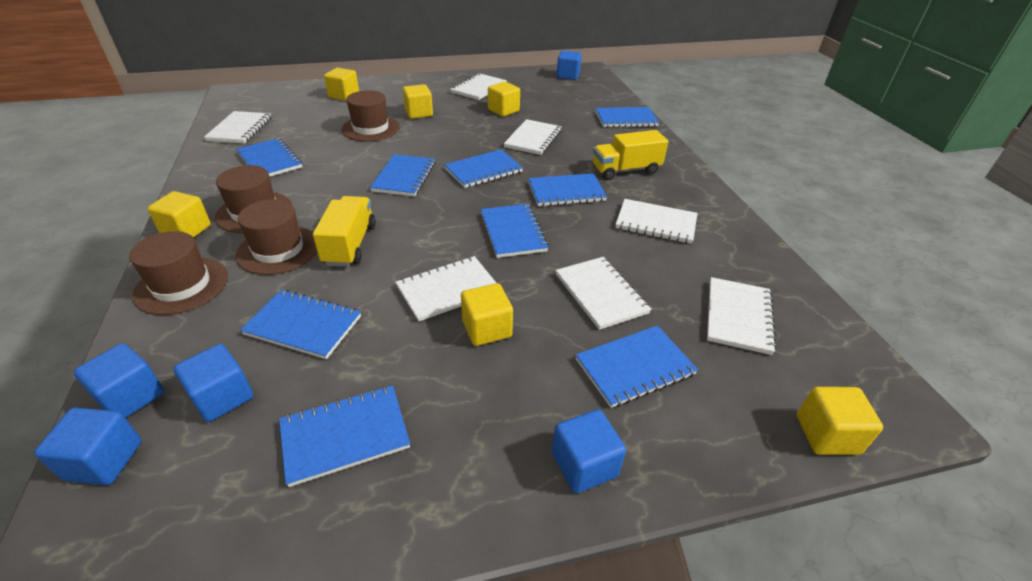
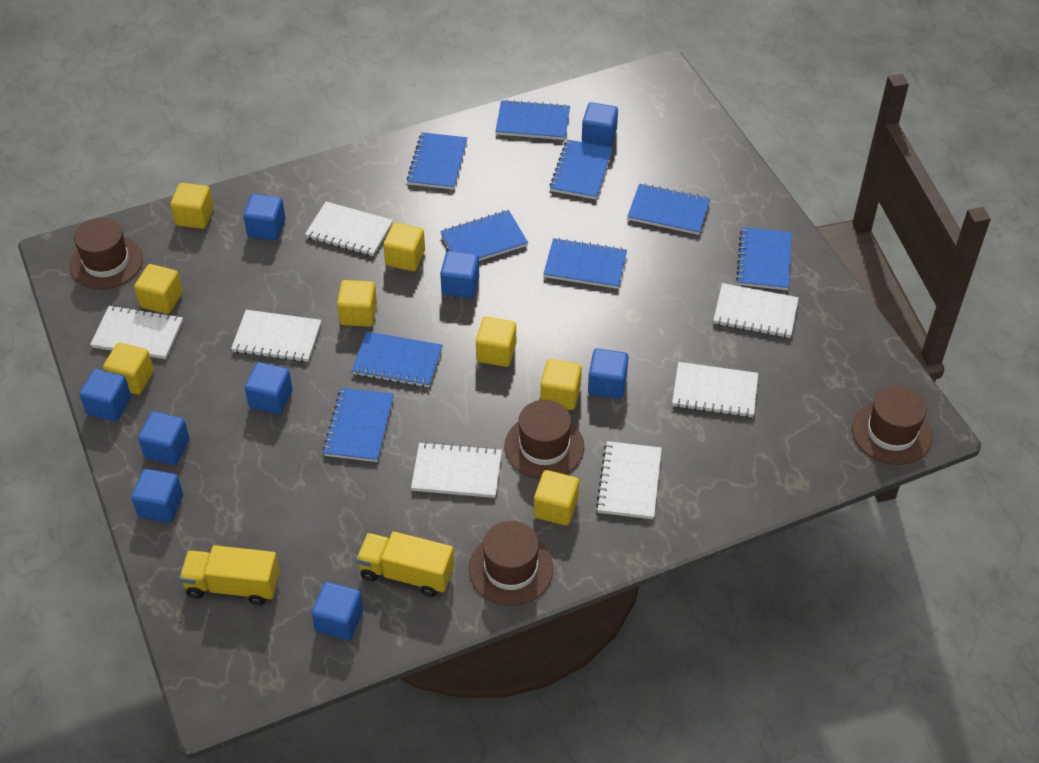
blue cube: 5 -> 9
yellow cube: 6 -> 8

